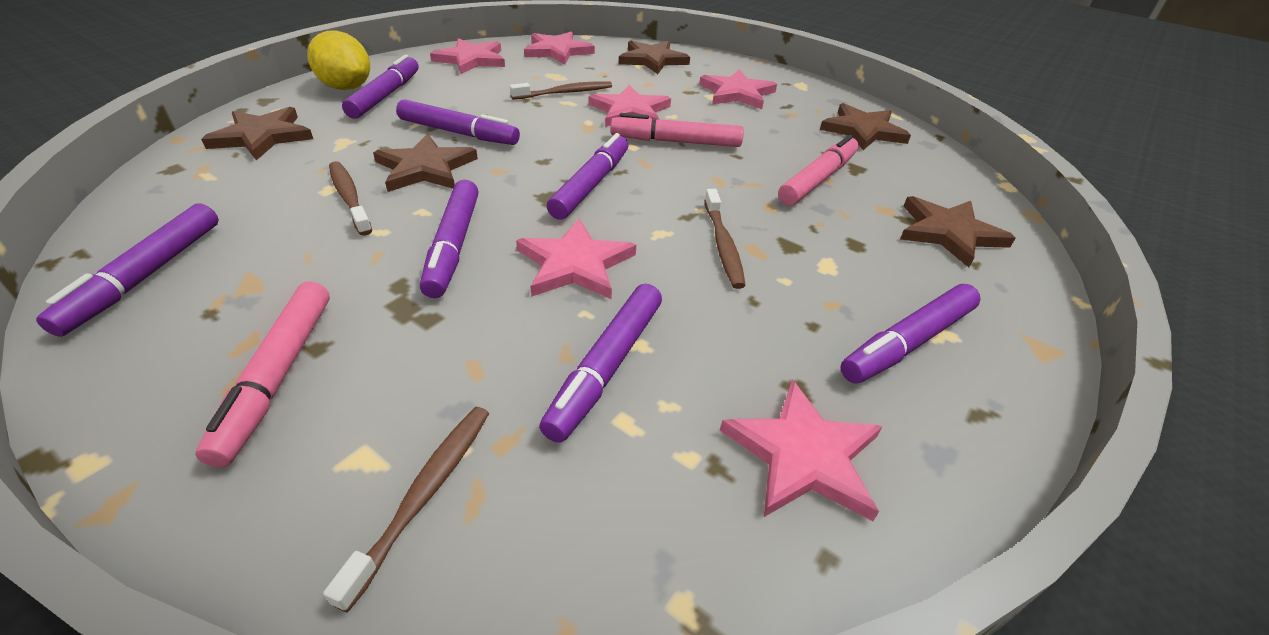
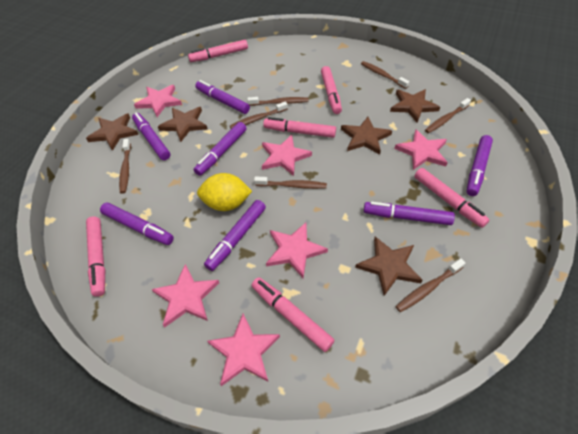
brown toothbrush: 4 -> 7
pink marker: 3 -> 6

